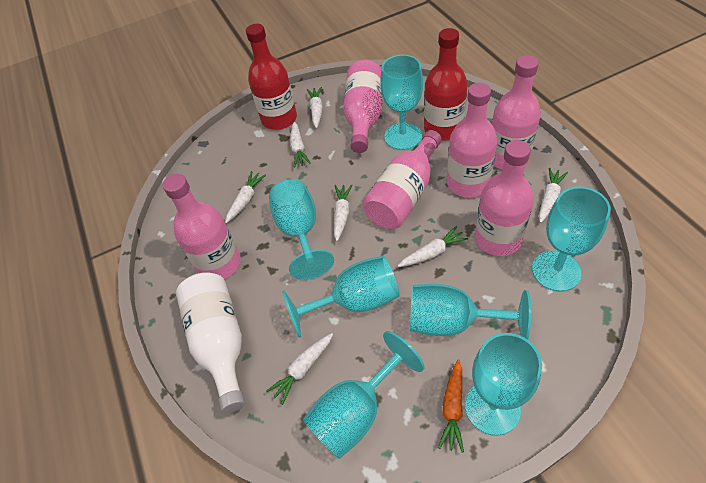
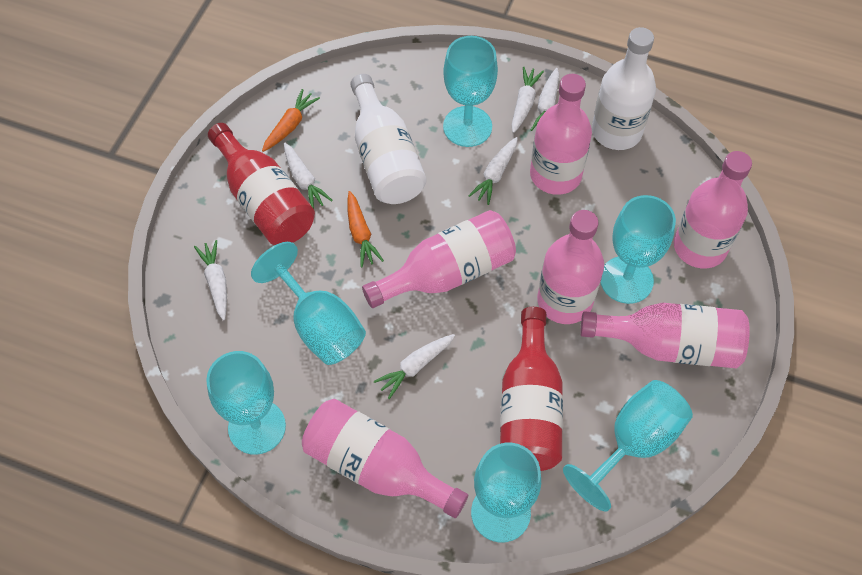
orange carrot: 1 -> 2
turquoise goblet: 7 -> 6
white bottle: 1 -> 2
white carrot: 7 -> 6

